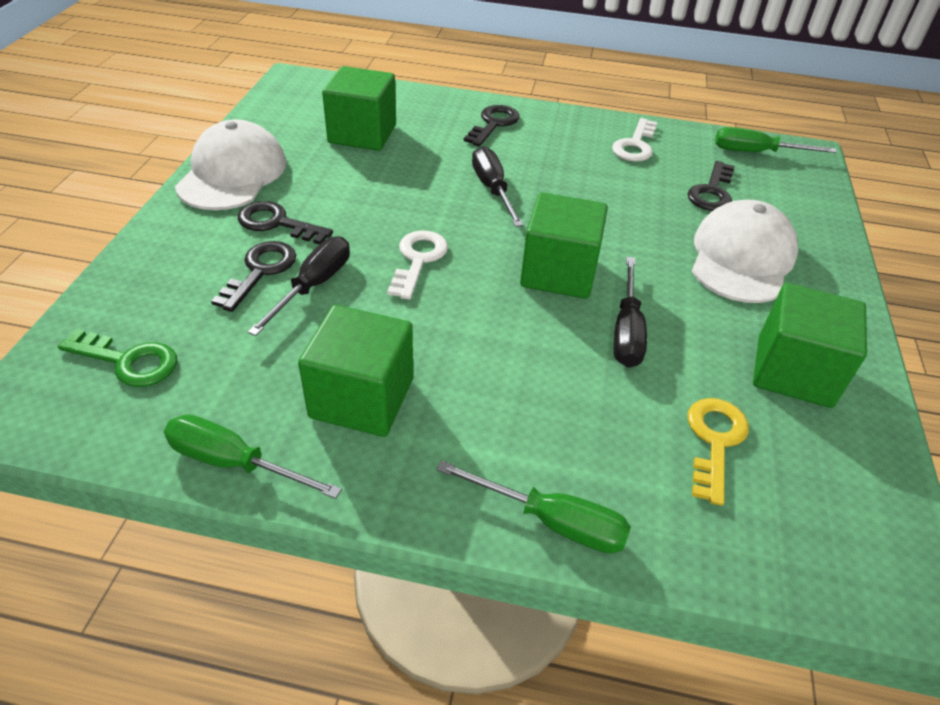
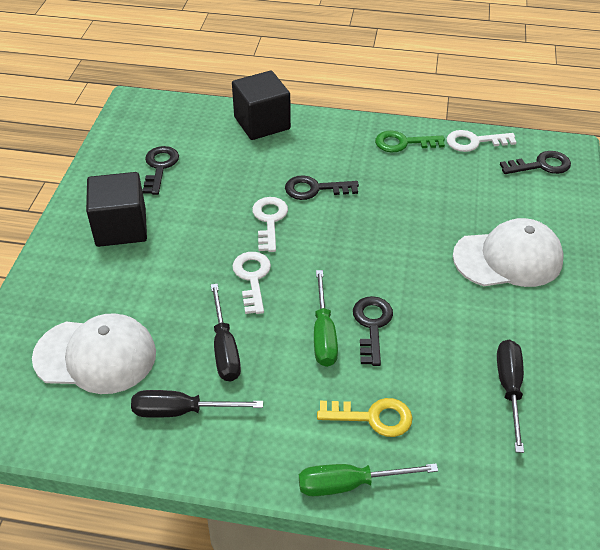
black cube: 0 -> 2
green cube: 4 -> 0
green screwdriver: 3 -> 2
white key: 2 -> 3

